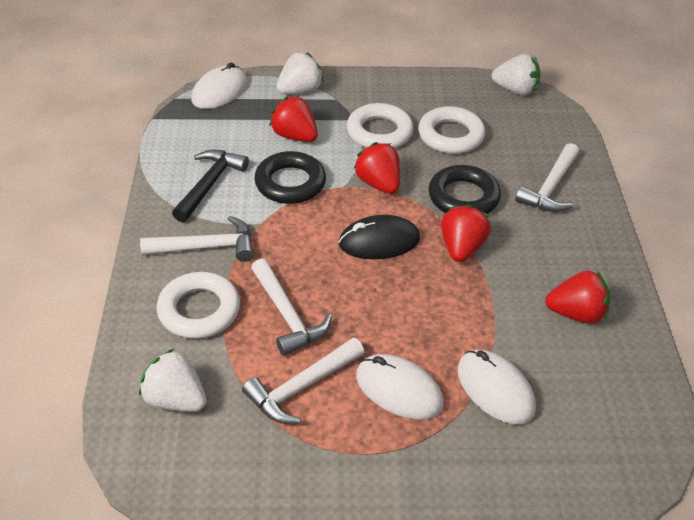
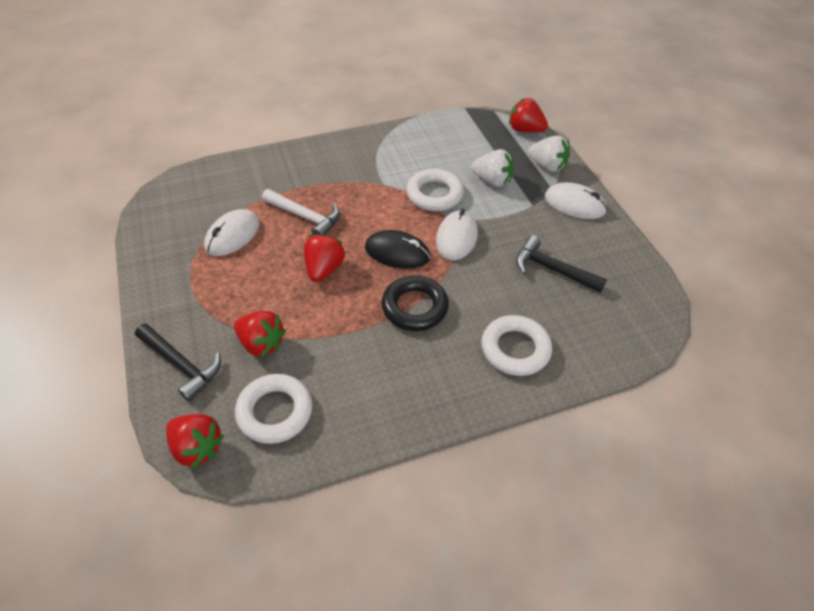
black hammer: 1 -> 2
black ring: 2 -> 1
white hammer: 4 -> 1
white strawberry: 3 -> 2

